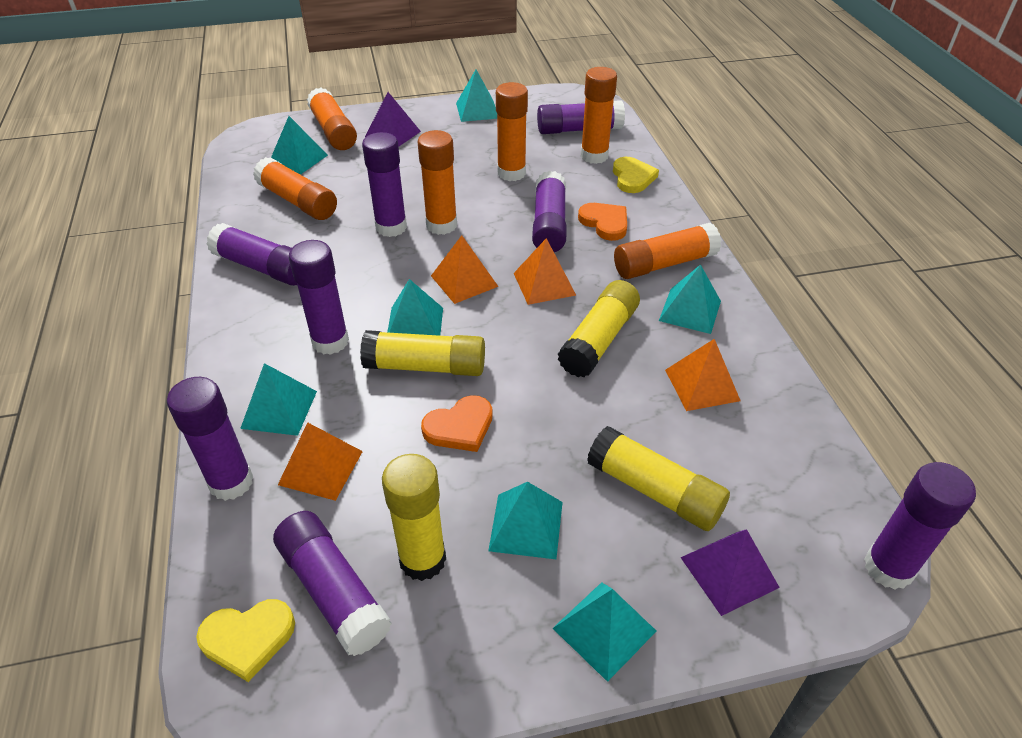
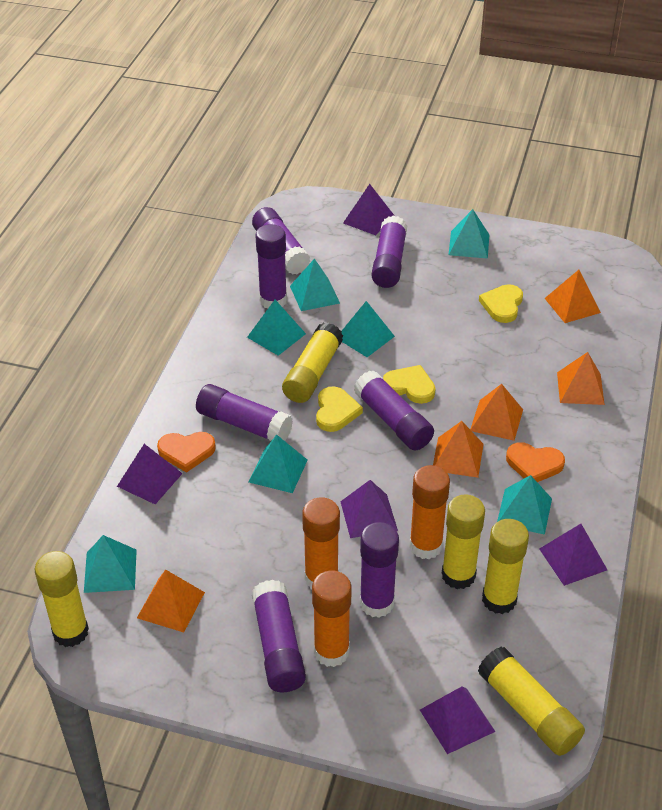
orange glue stick: 6 -> 3
orange pyramid: 4 -> 5
purple glue stick: 8 -> 7
purple pyramid: 2 -> 5
yellow glue stick: 4 -> 5
yellow heart: 2 -> 3

